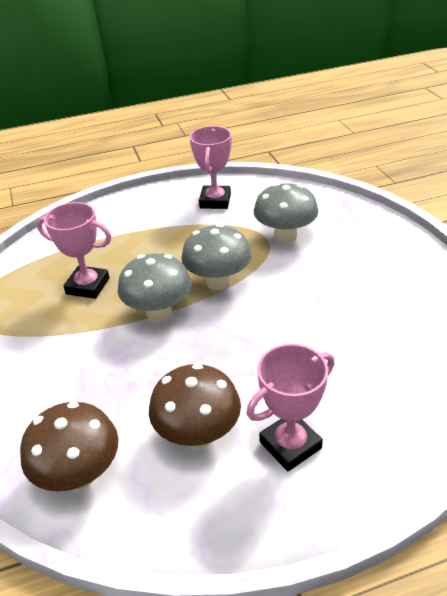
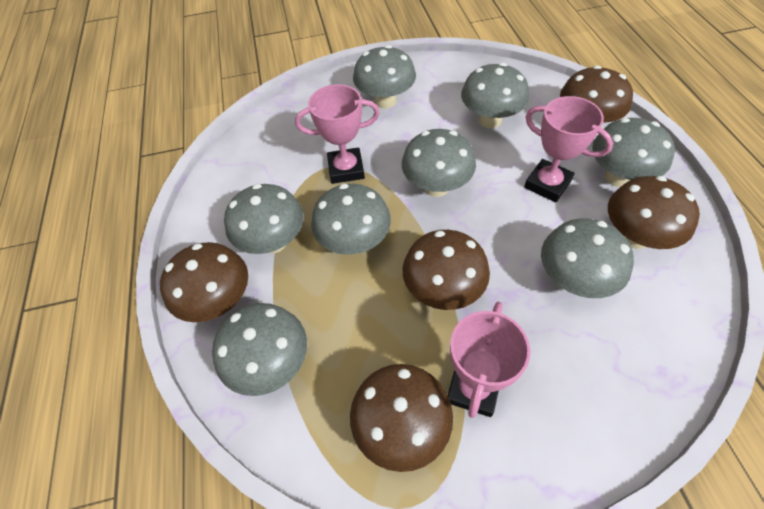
brown mushroom: 2 -> 5
grey mushroom: 3 -> 8

